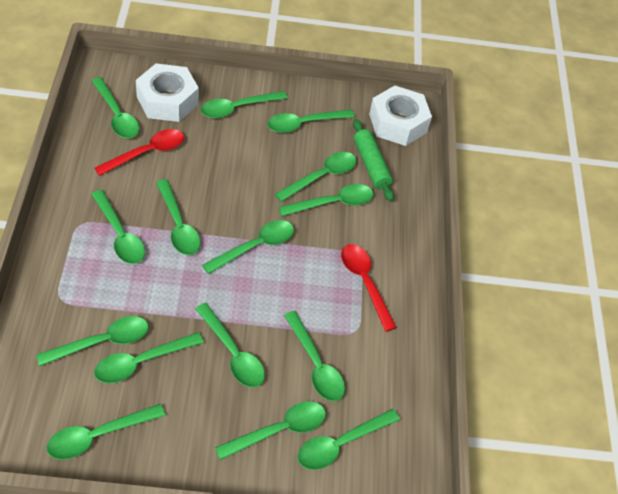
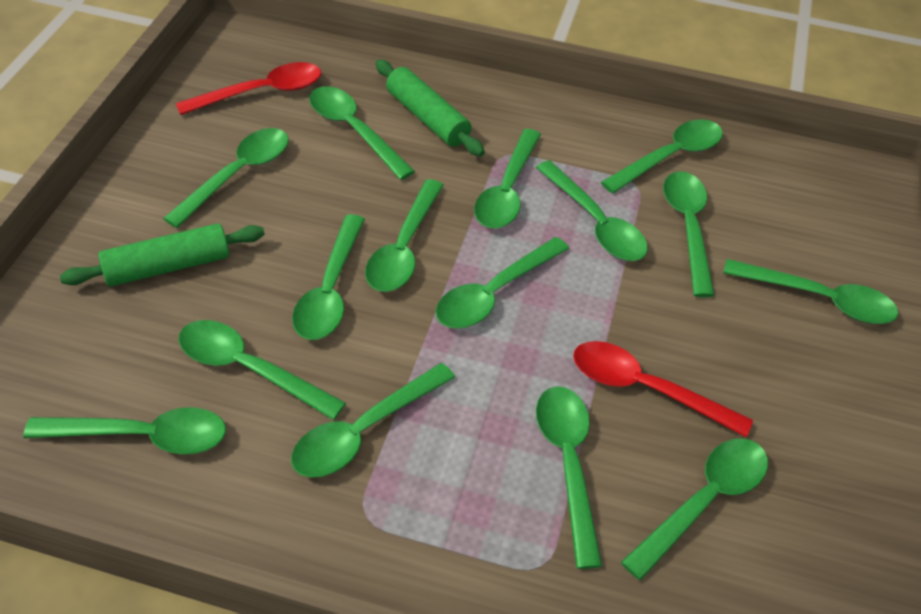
green rolling pin: 1 -> 2
white nut: 2 -> 0

